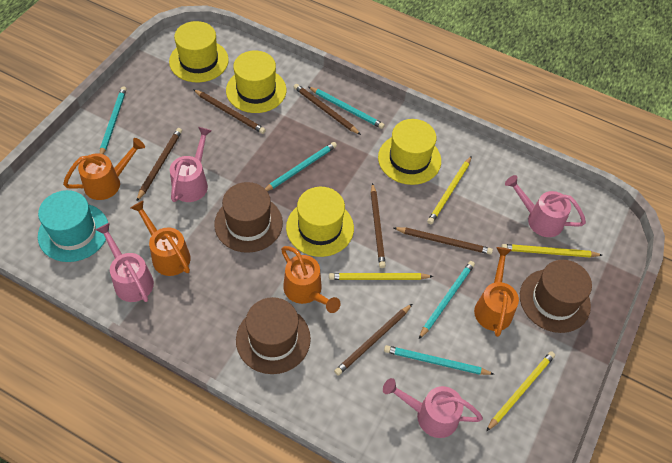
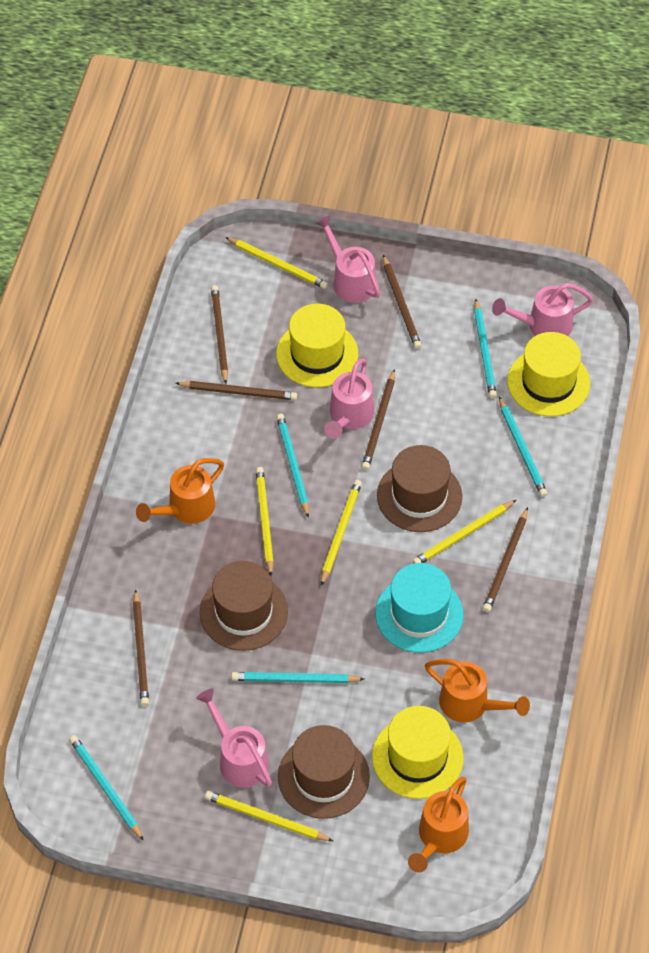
orange watering can: 4 -> 3
yellow hat: 4 -> 3
yellow pencil: 4 -> 5

